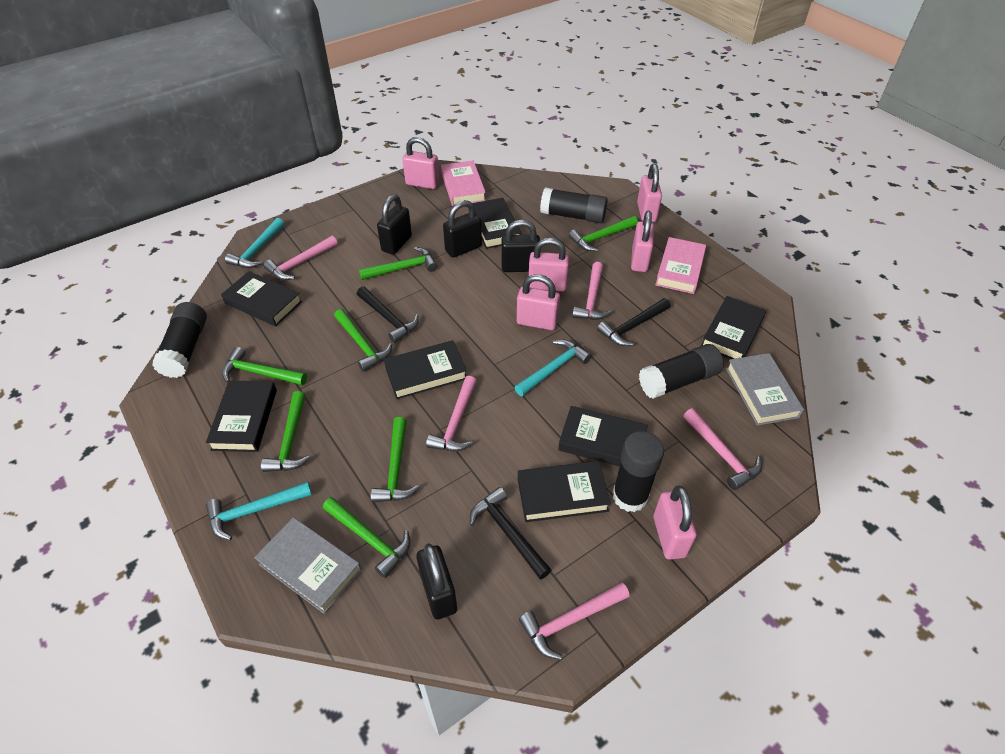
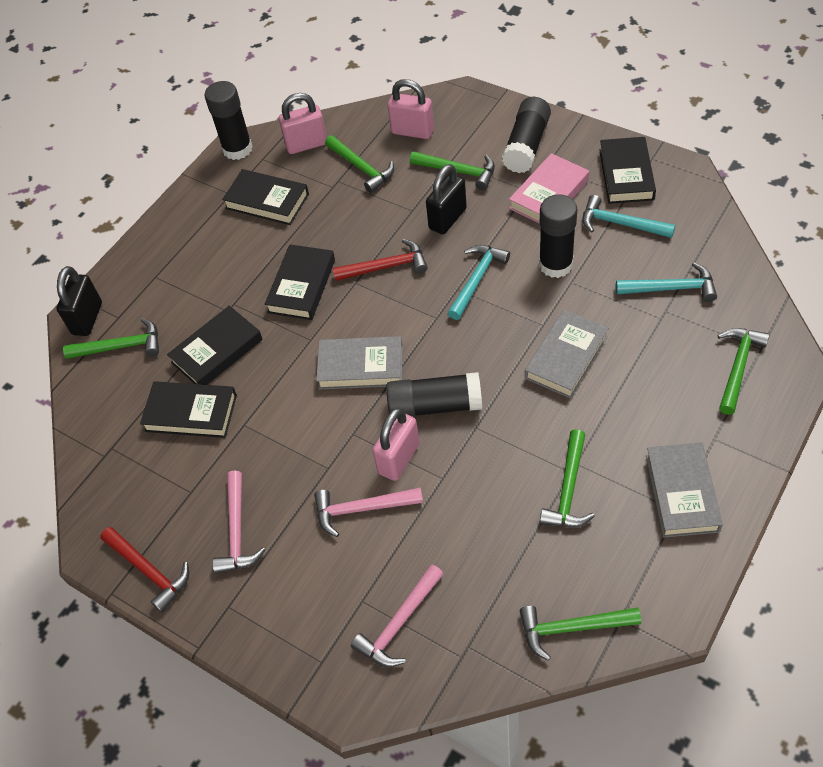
black book: 7 -> 5
black hammer: 3 -> 0
black padlock: 4 -> 2
green hammer: 7 -> 6
grey book: 2 -> 3
pink book: 2 -> 1
pink hammer: 5 -> 3
pink padlock: 6 -> 3
red hammer: 0 -> 2

